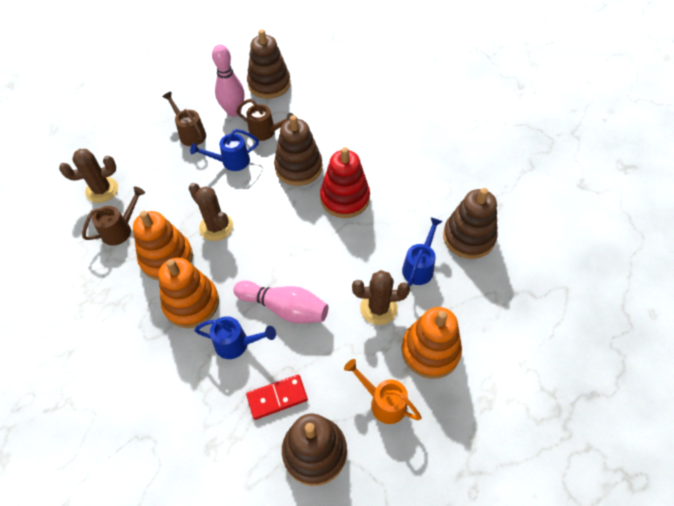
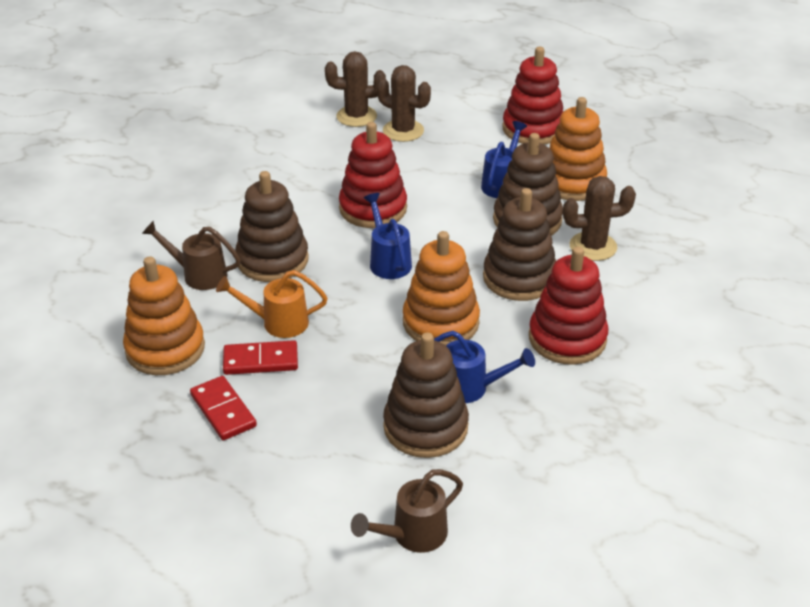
brown watering can: 3 -> 2
pink bowling pin: 2 -> 0
red domino: 1 -> 2
red stacking toy: 1 -> 3

